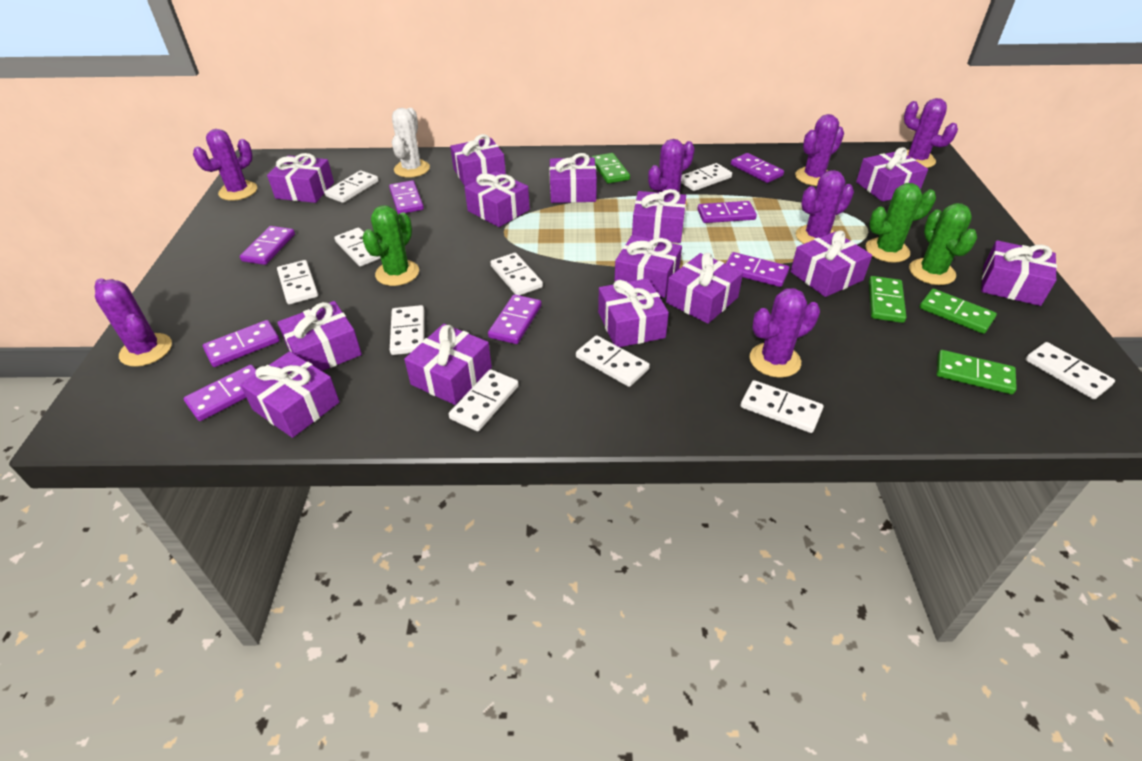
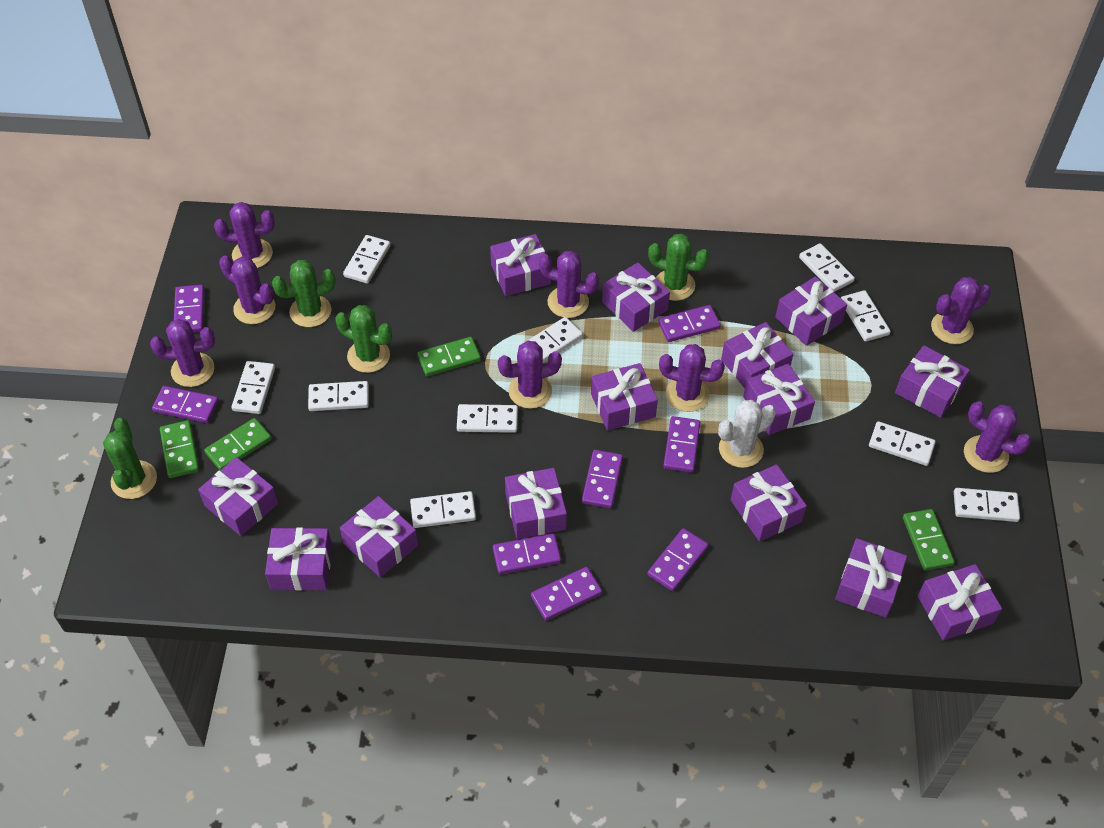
green cactus: 3 -> 4
purple cactus: 7 -> 8

